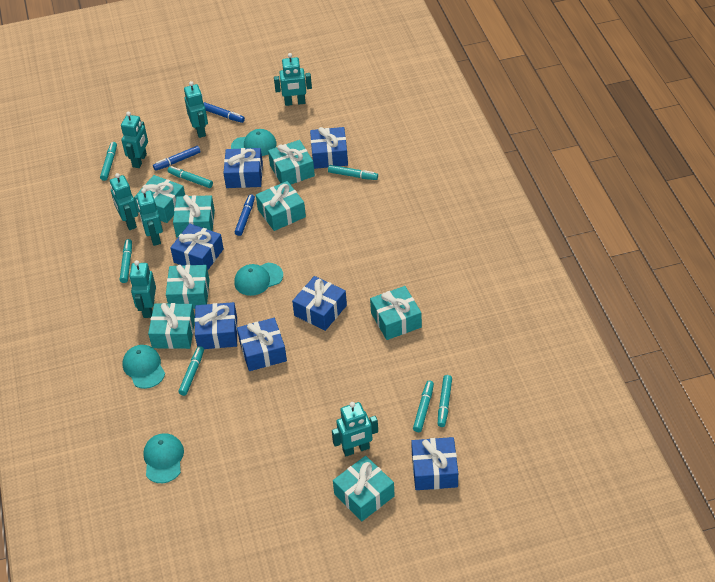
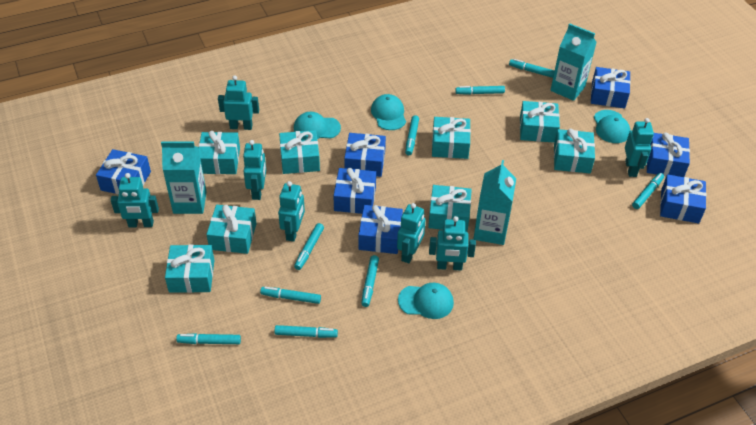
blue marker: 3 -> 0
turquoise carton: 0 -> 3
turquoise marker: 7 -> 9

